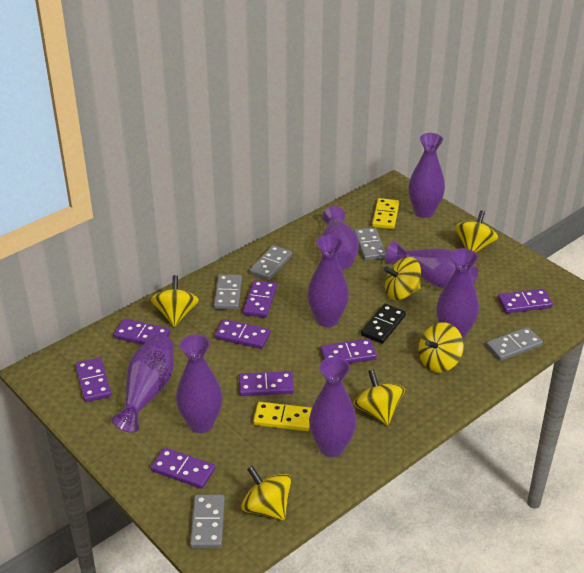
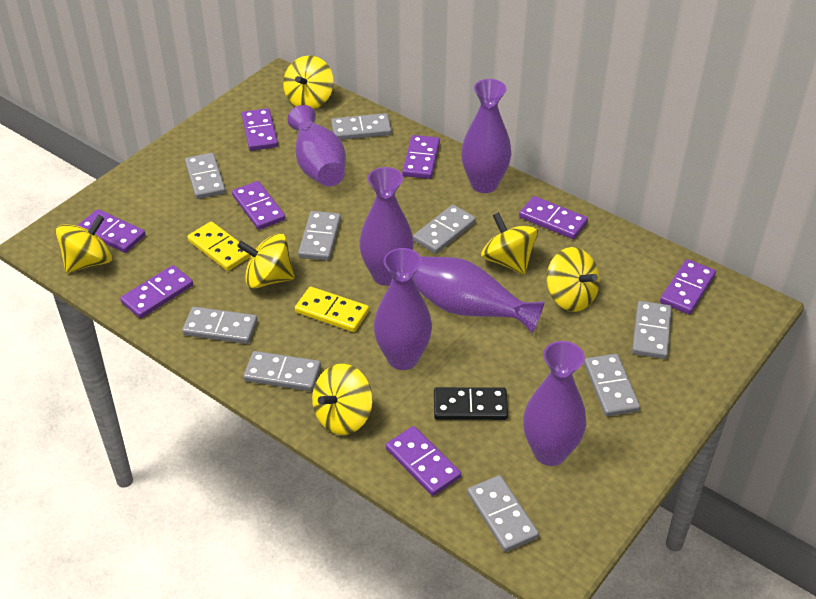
grey domino: 5 -> 9
purple vase: 8 -> 6

